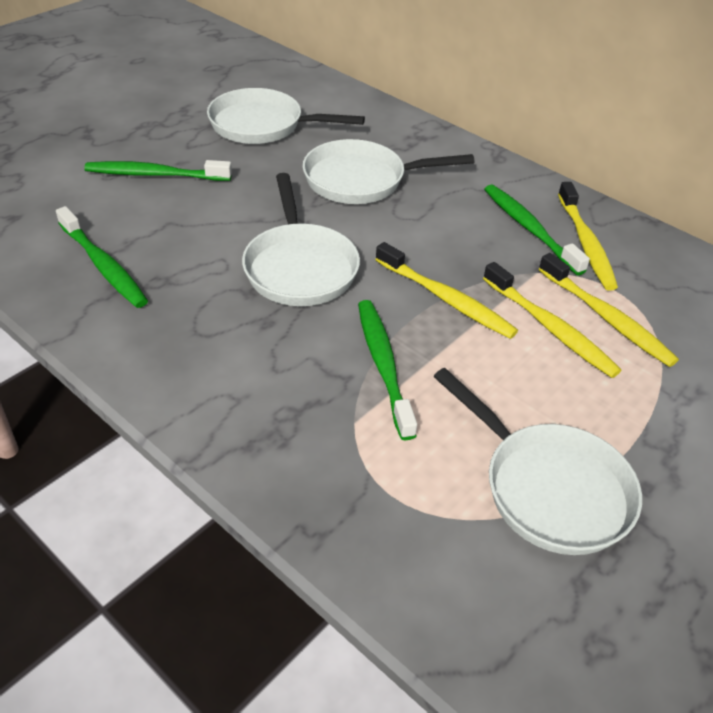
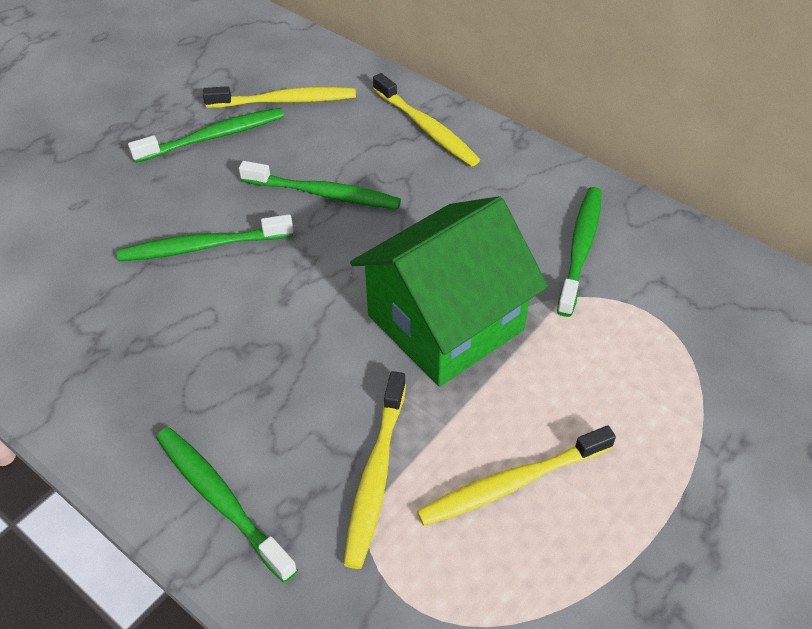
green house: 0 -> 1
green toothbrush: 4 -> 5
white pan: 4 -> 0

